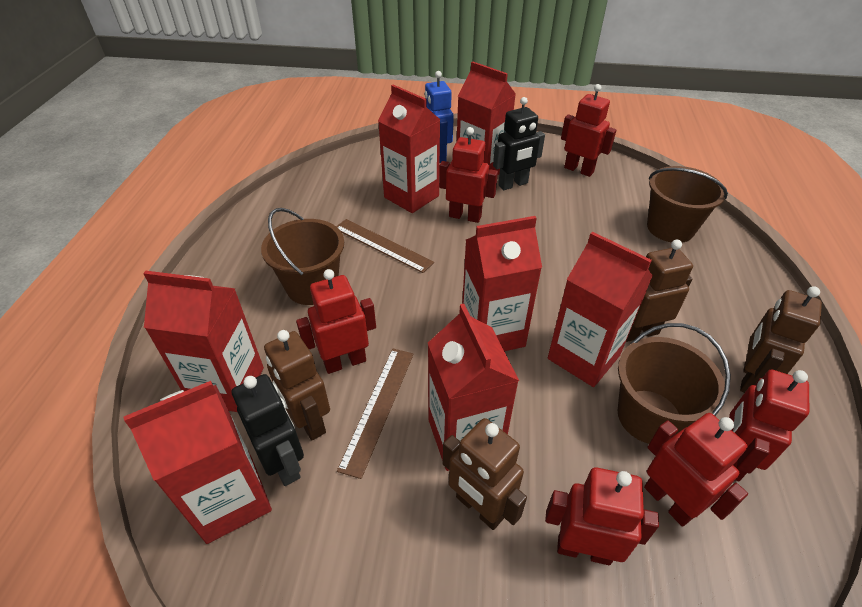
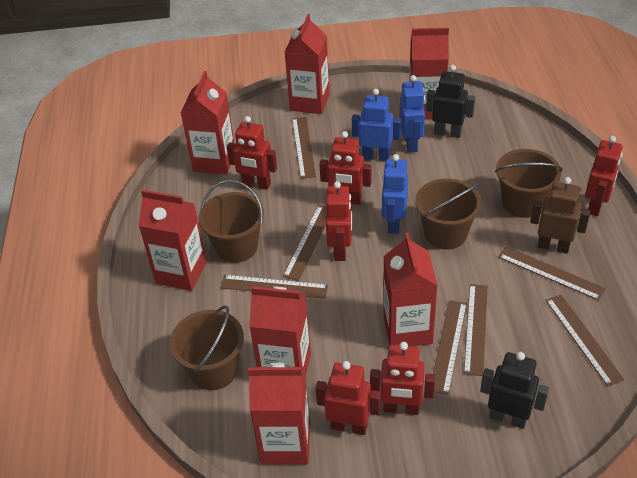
blue robot: 1 -> 3
brown bucket: 3 -> 4
brown robot: 4 -> 1
brown ruler: 2 -> 7

